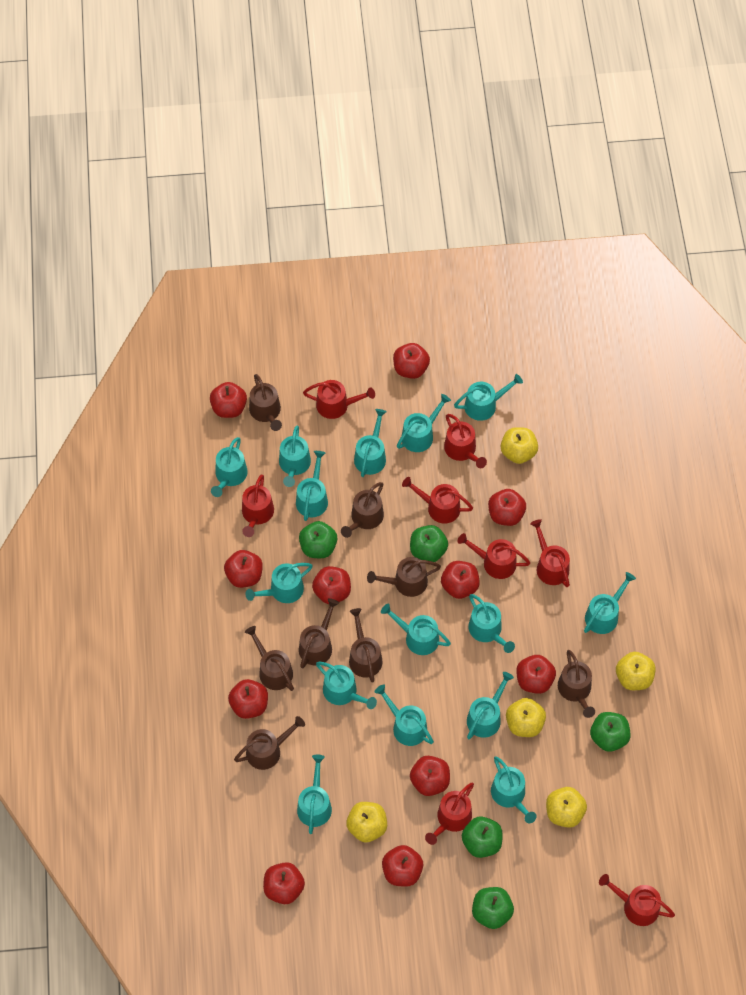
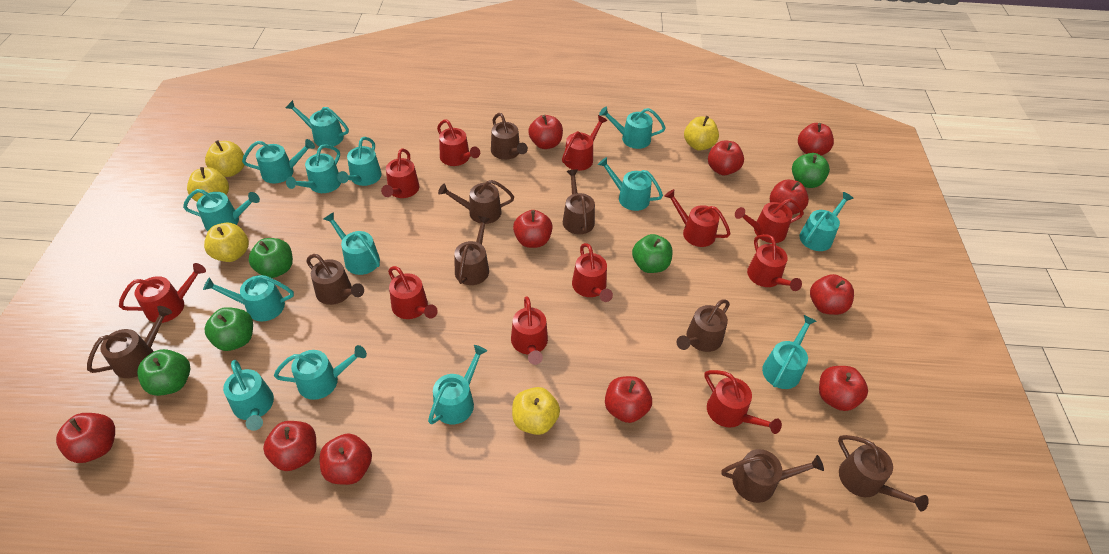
brown watering can: 8 -> 9
red watering can: 8 -> 11
turquoise watering can: 15 -> 14

